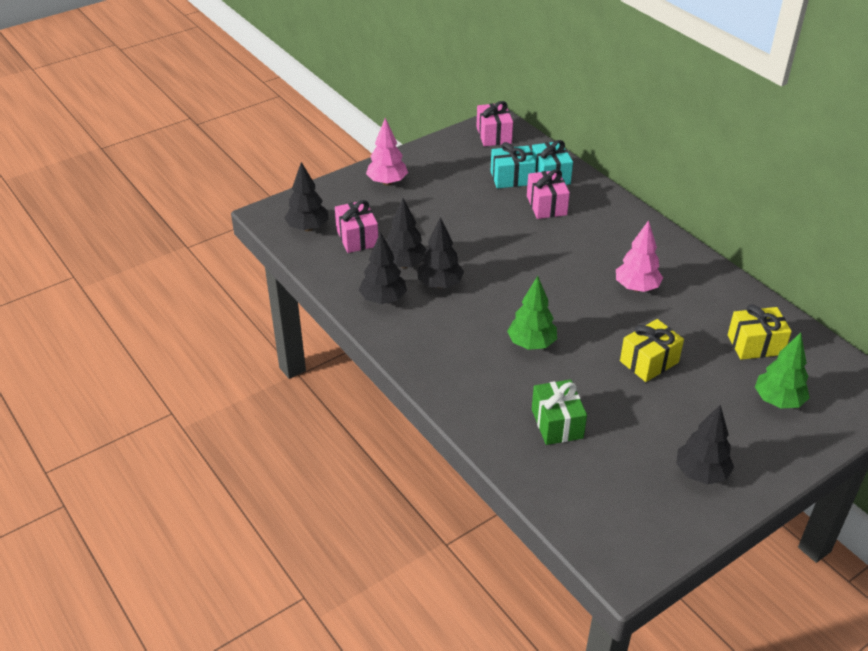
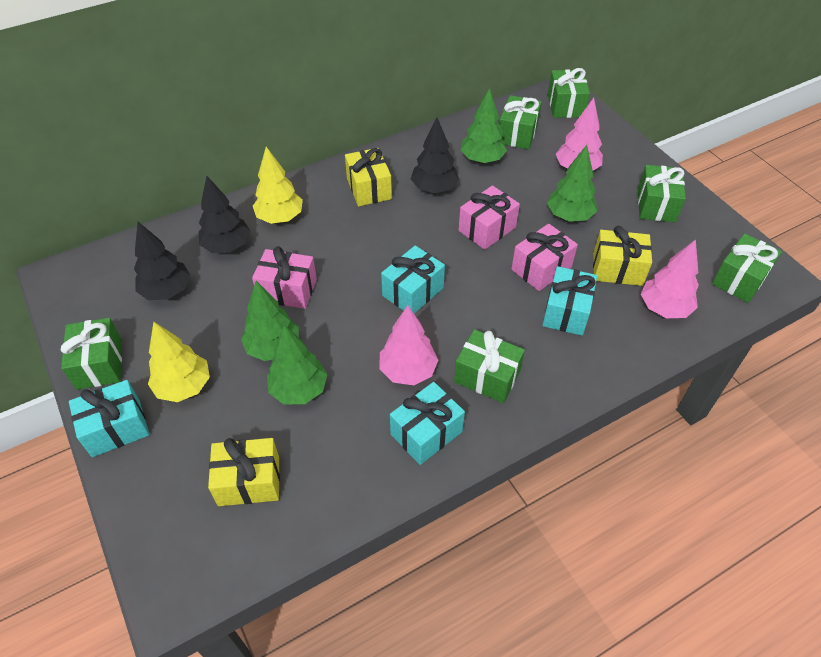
black tree: 5 -> 3
green gift: 1 -> 6
green tree: 2 -> 4
pink tree: 2 -> 3
turquoise gift: 2 -> 4
yellow gift: 2 -> 3
yellow tree: 0 -> 2

